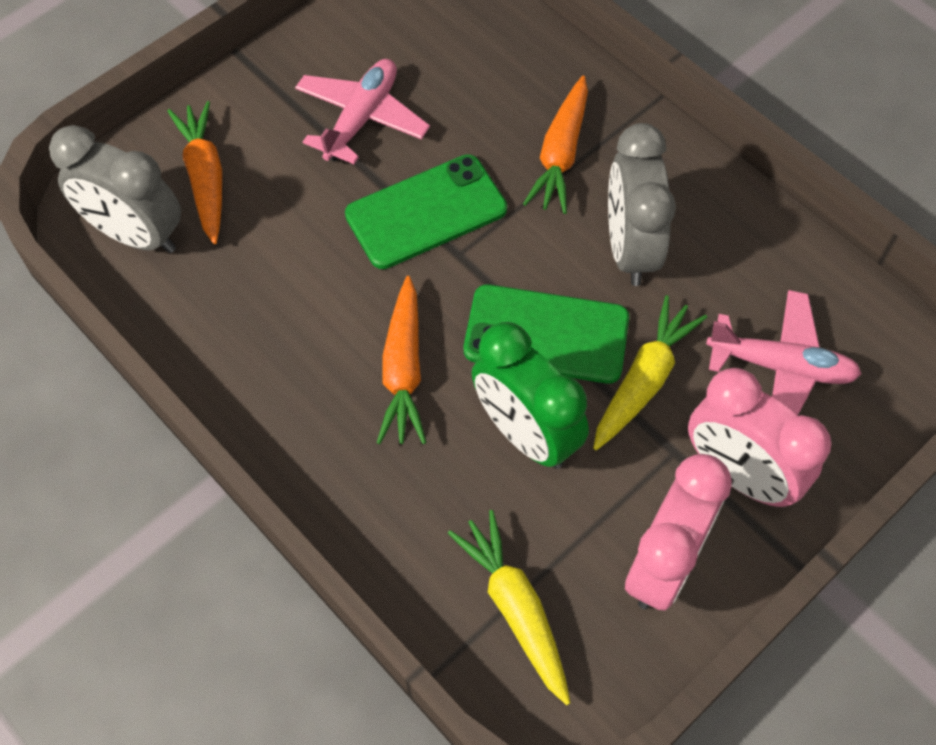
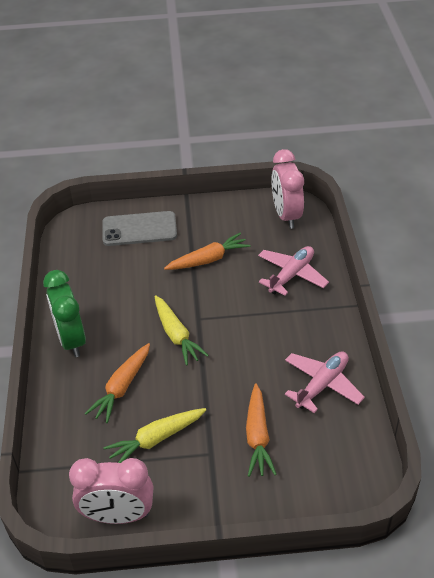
green phone: 2 -> 0
grey clock: 2 -> 0
grey phone: 0 -> 1

